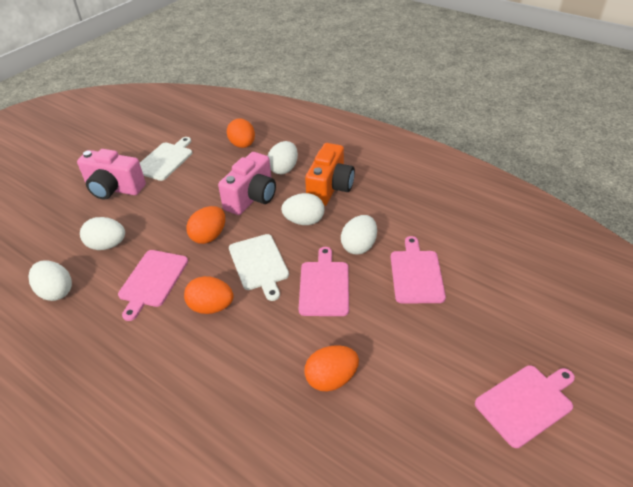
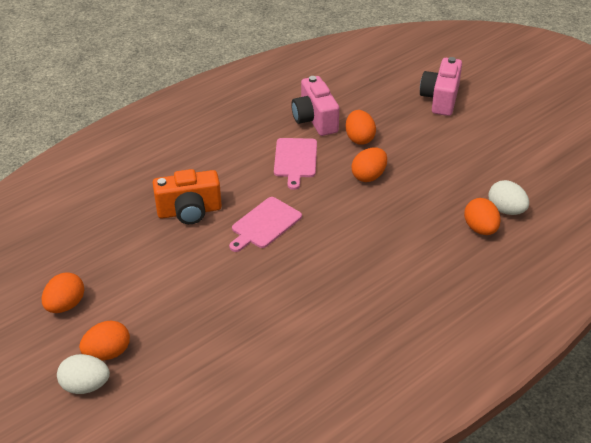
orange egg: 4 -> 5
pink cutting board: 4 -> 2
white cutting board: 2 -> 0
white egg: 5 -> 2

